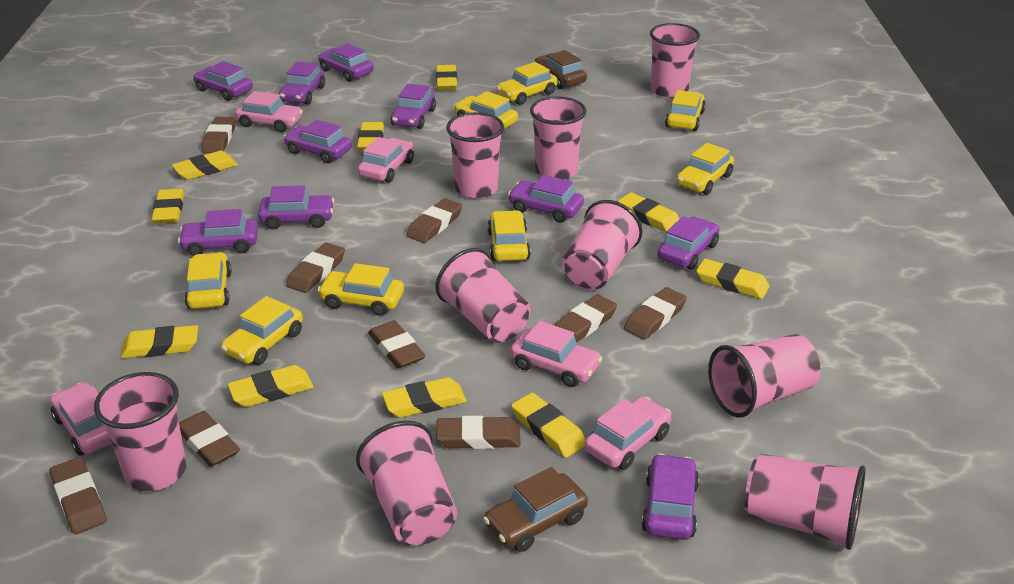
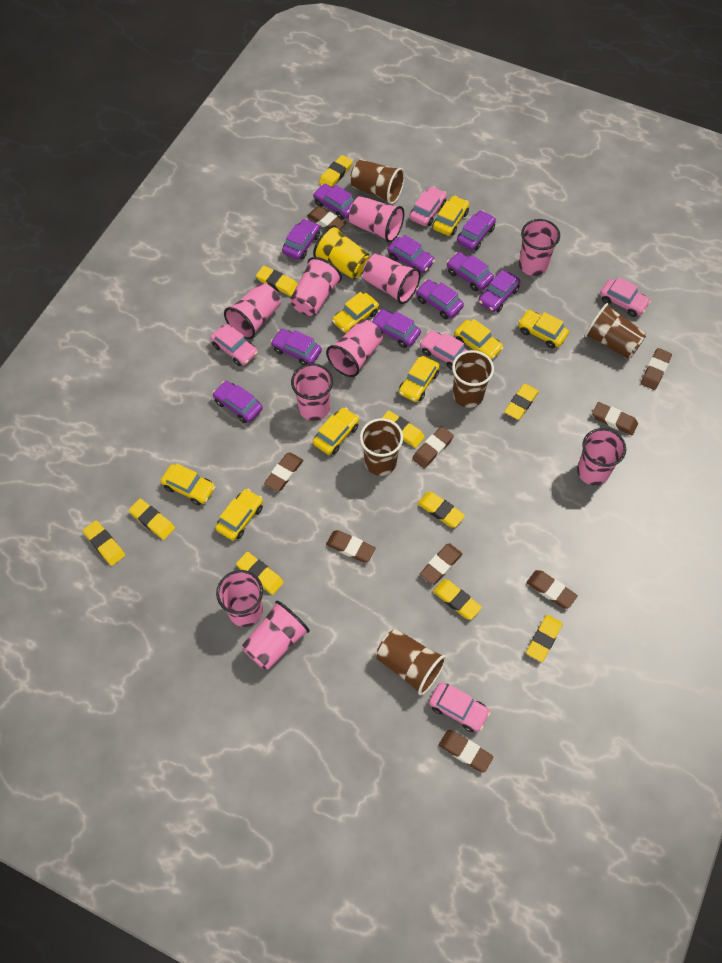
brown car: 2 -> 0
brown cup: 0 -> 5
pink cup: 9 -> 10
yellow cup: 0 -> 1

